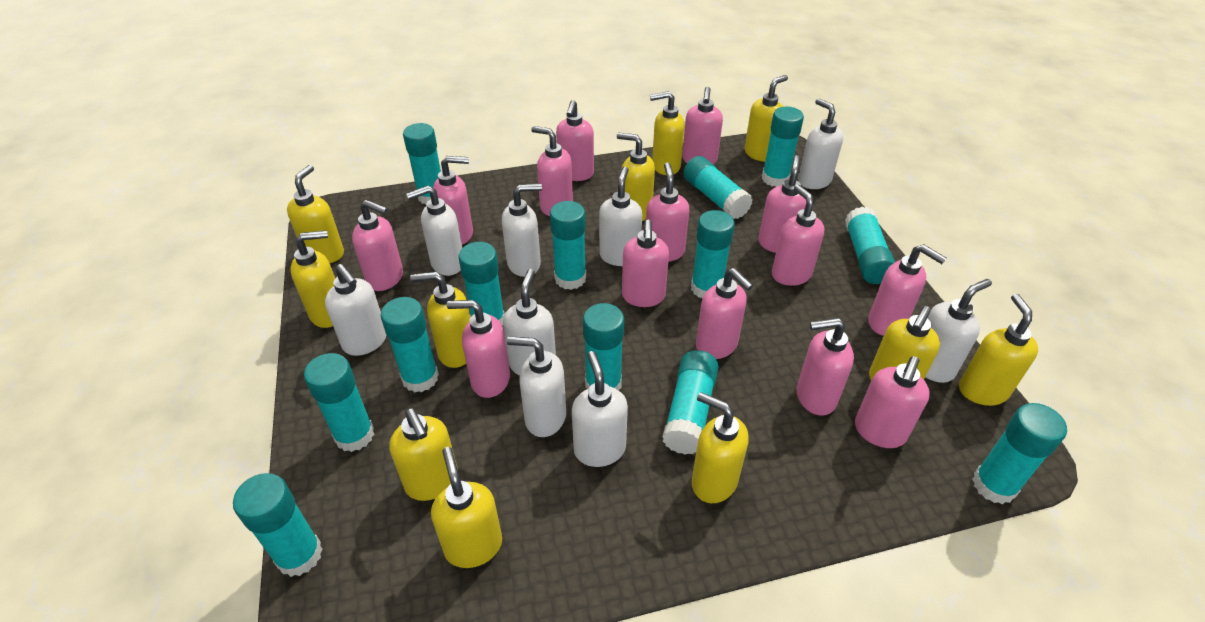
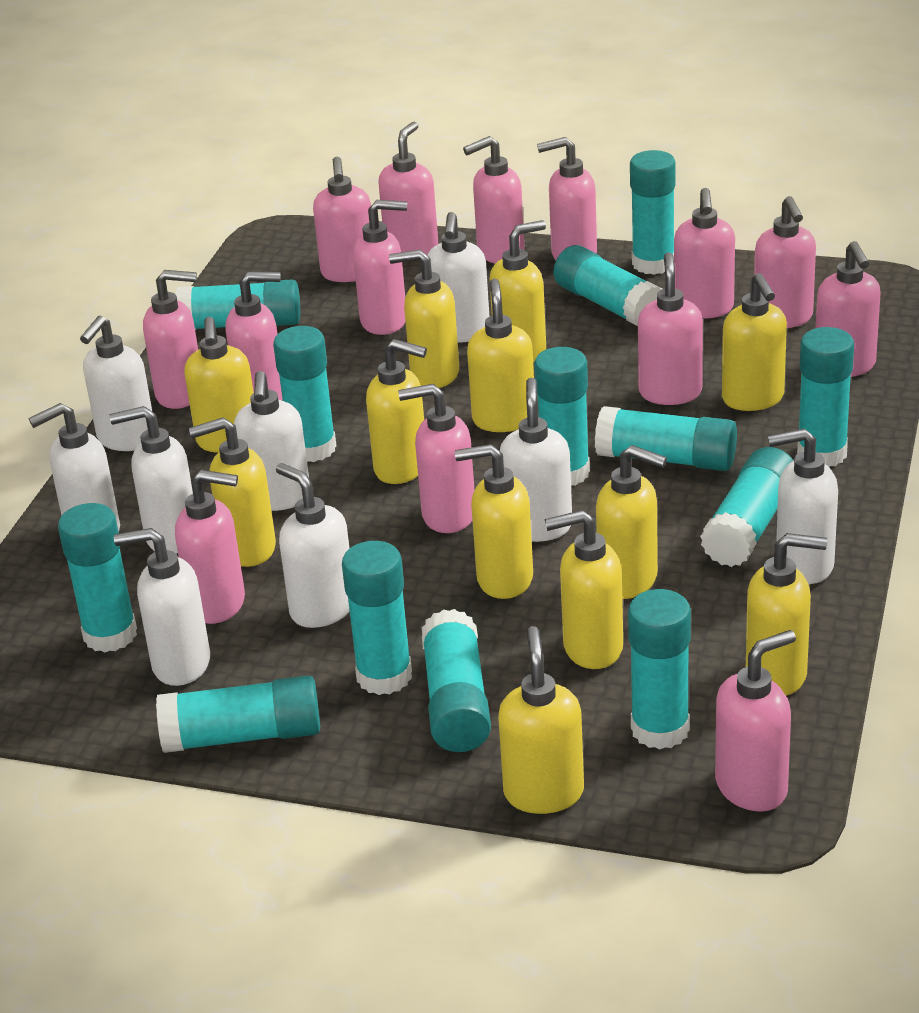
yellow soap dispenser: 11 -> 12

